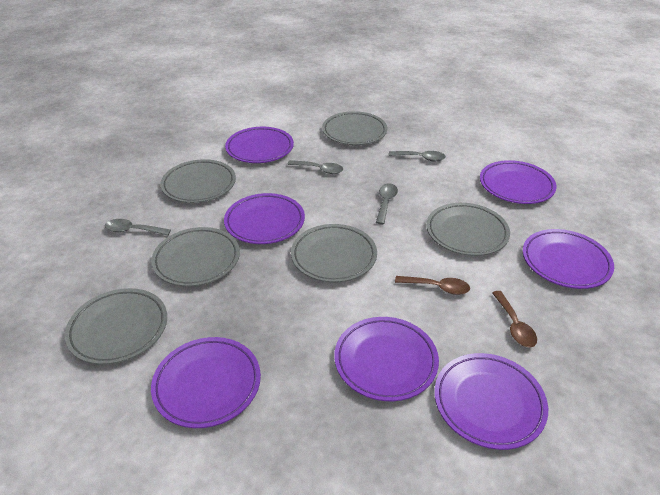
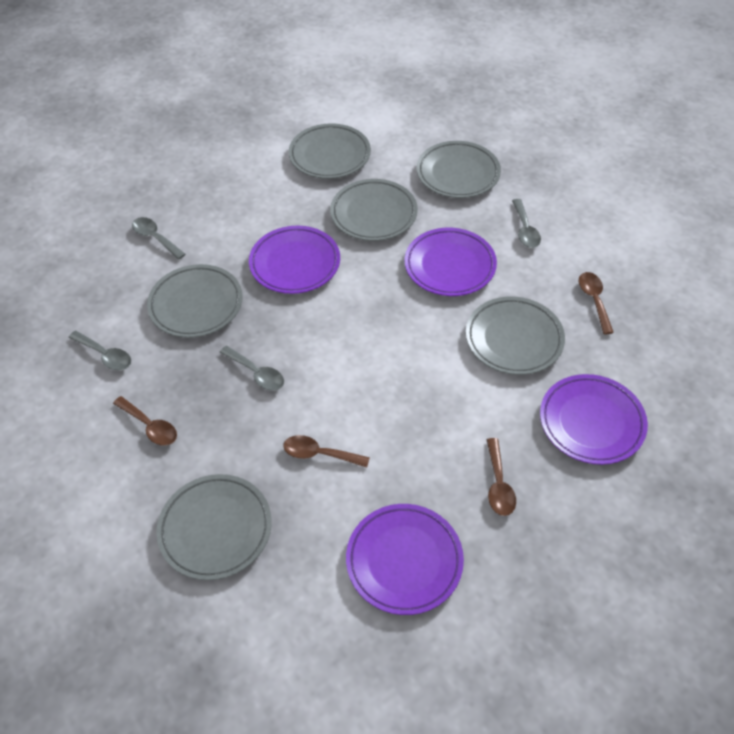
brown spoon: 2 -> 4
purple plate: 7 -> 4

